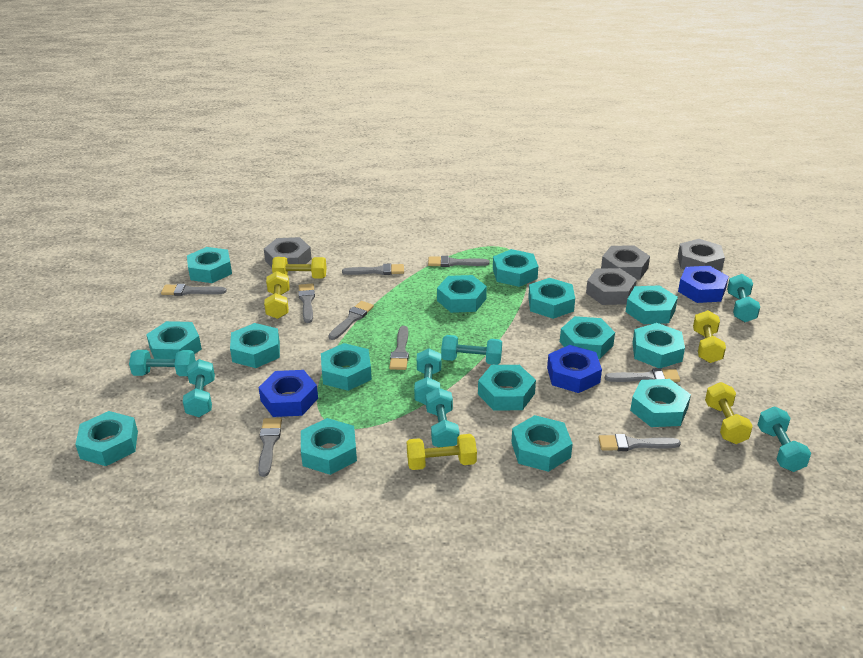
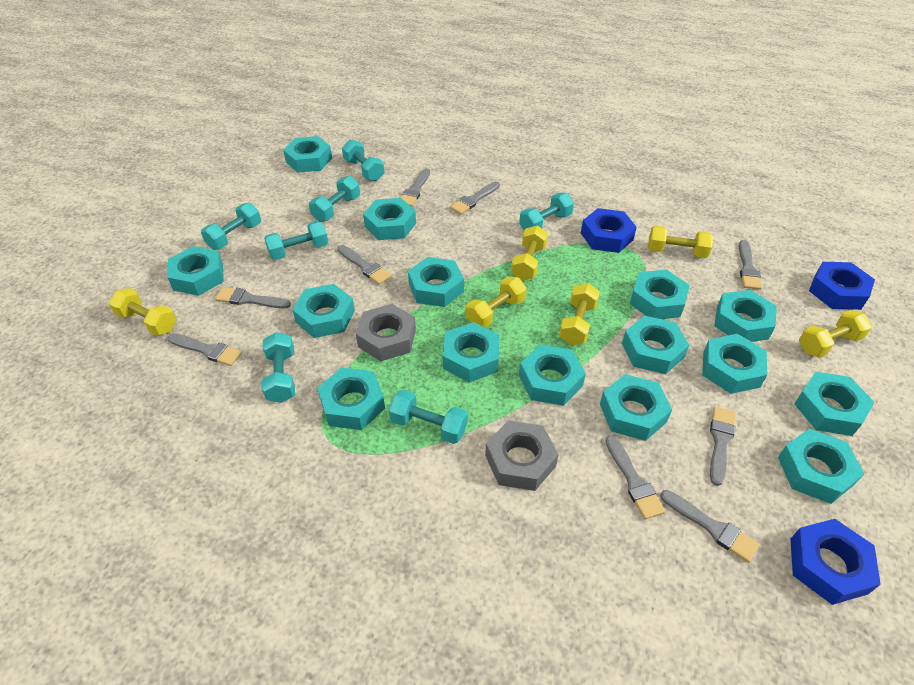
grey nut: 4 -> 2
yellow dumbbell: 5 -> 6

